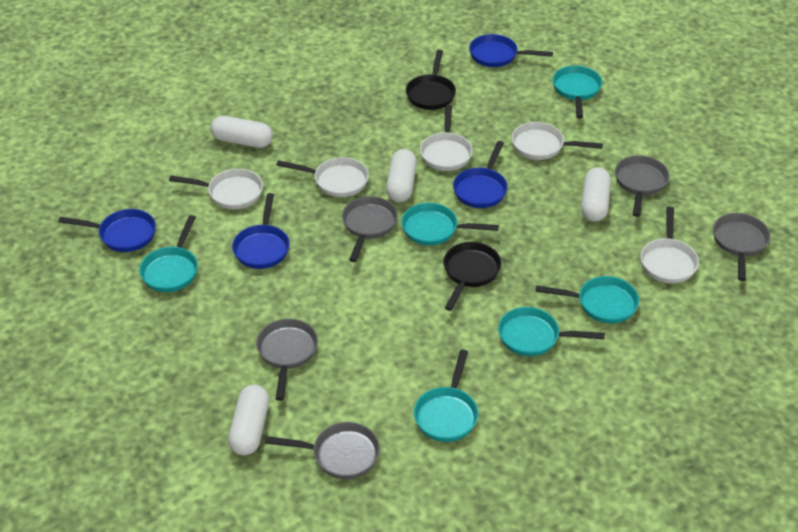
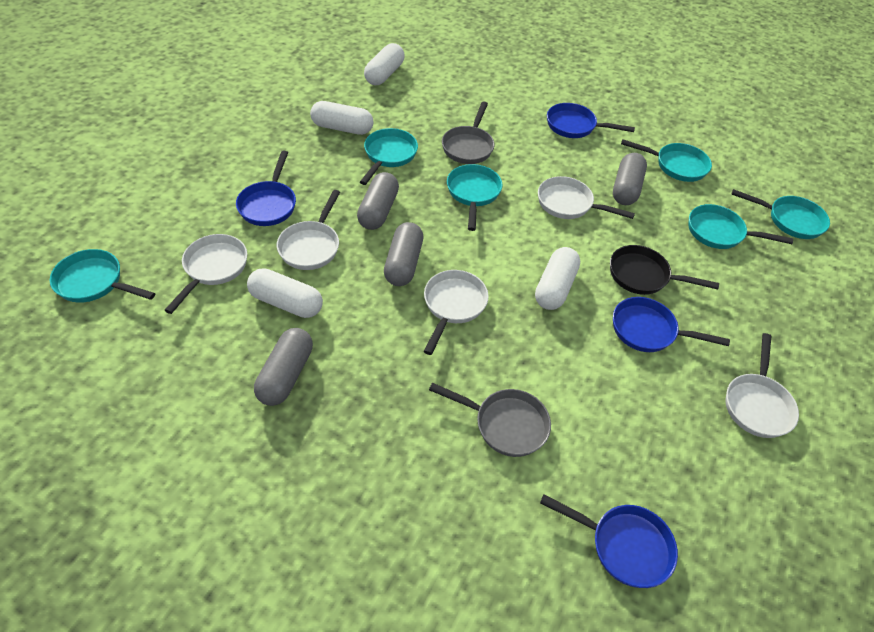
black pan: 2 -> 1
grey capsule: 0 -> 4
grey pan: 5 -> 2

